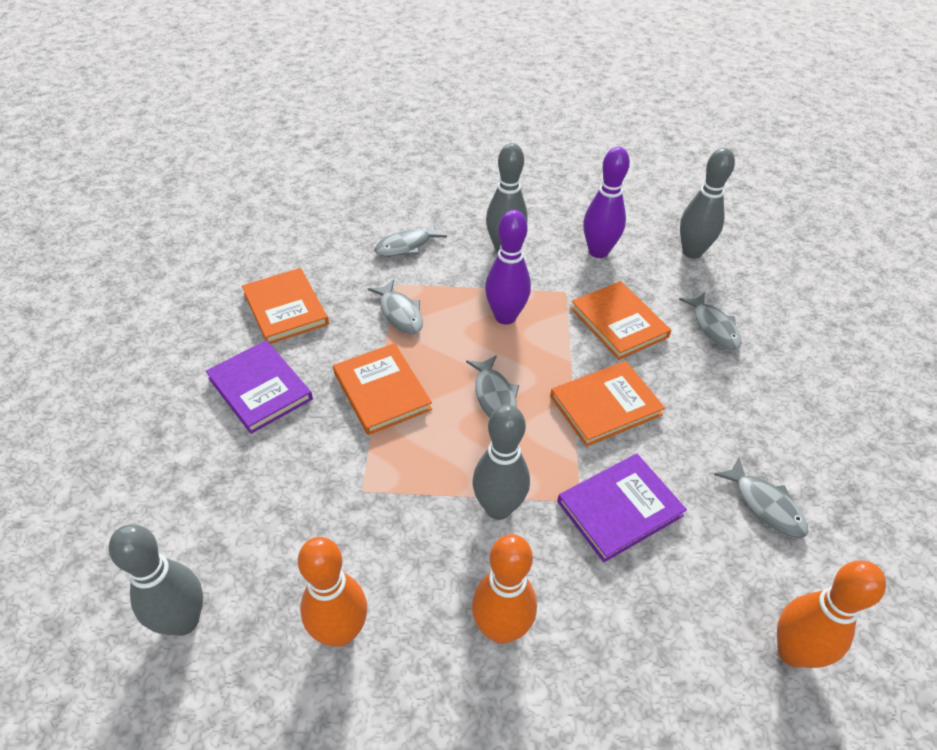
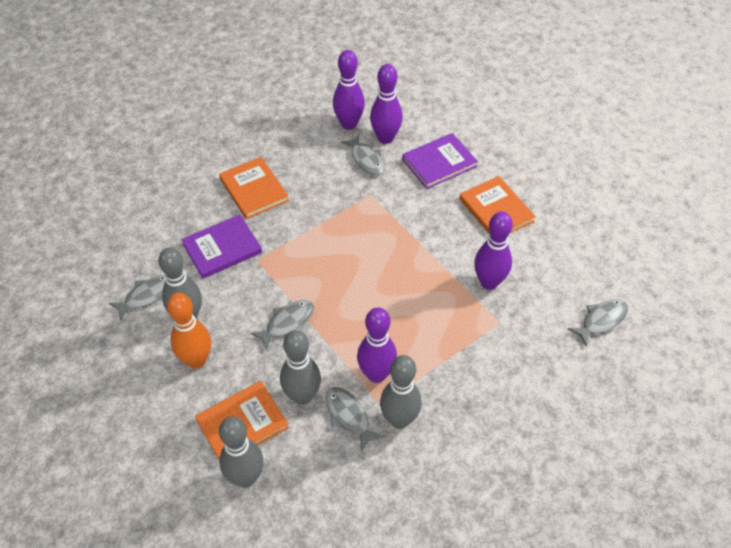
orange book: 4 -> 3
orange bowling pin: 3 -> 1
purple bowling pin: 2 -> 4

